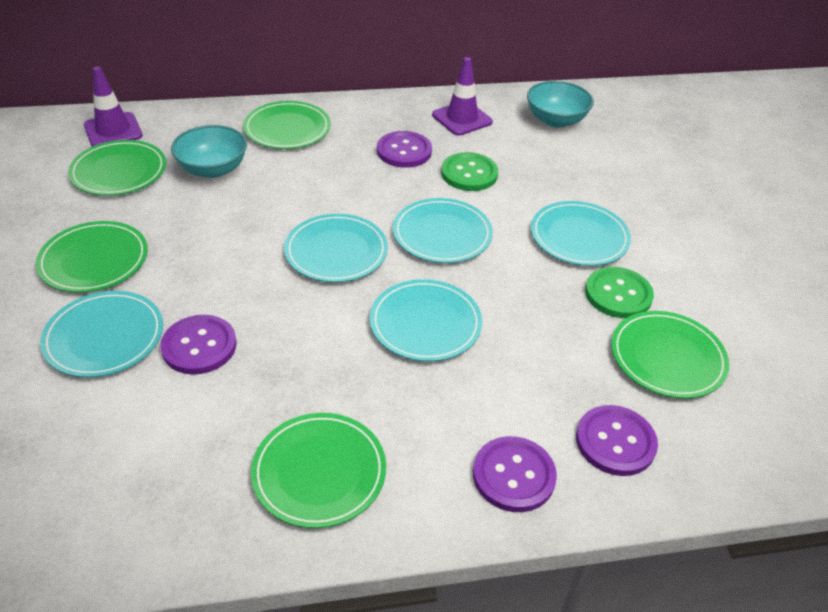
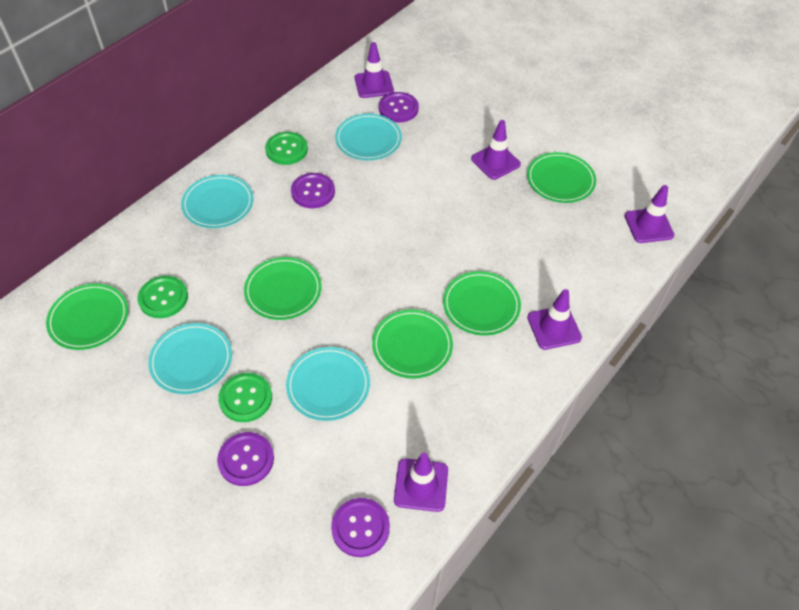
green button: 2 -> 3
purple traffic cone: 2 -> 5
turquoise bowl: 2 -> 0
turquoise plate: 5 -> 4

